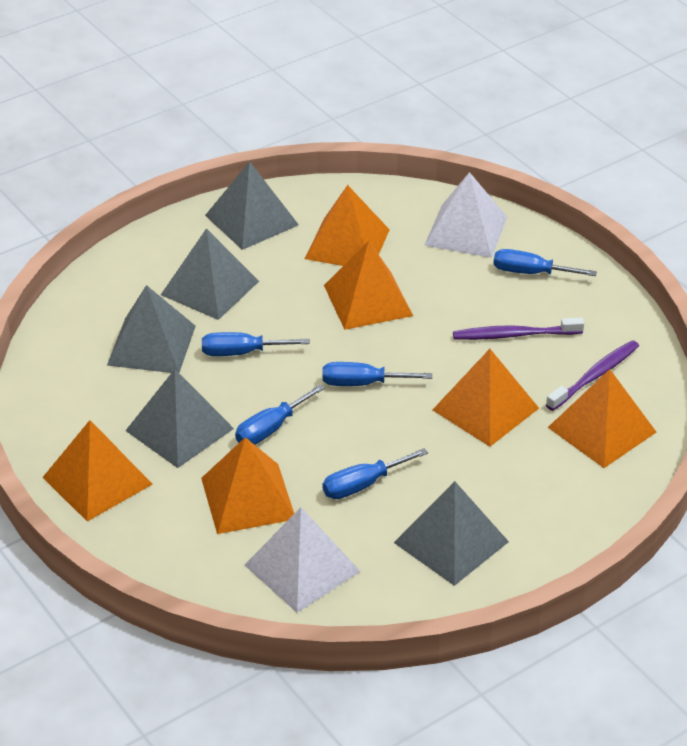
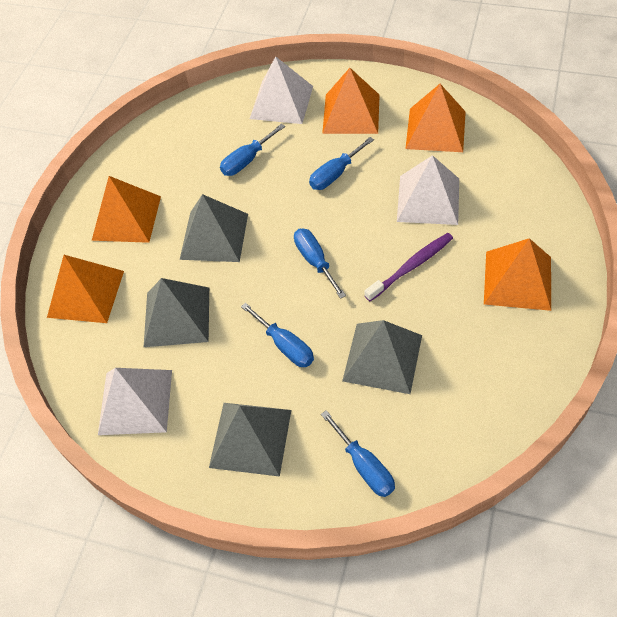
grey pyramid: 5 -> 4
orange pyramid: 6 -> 5
purple toothbrush: 2 -> 1
white pyramid: 2 -> 3

